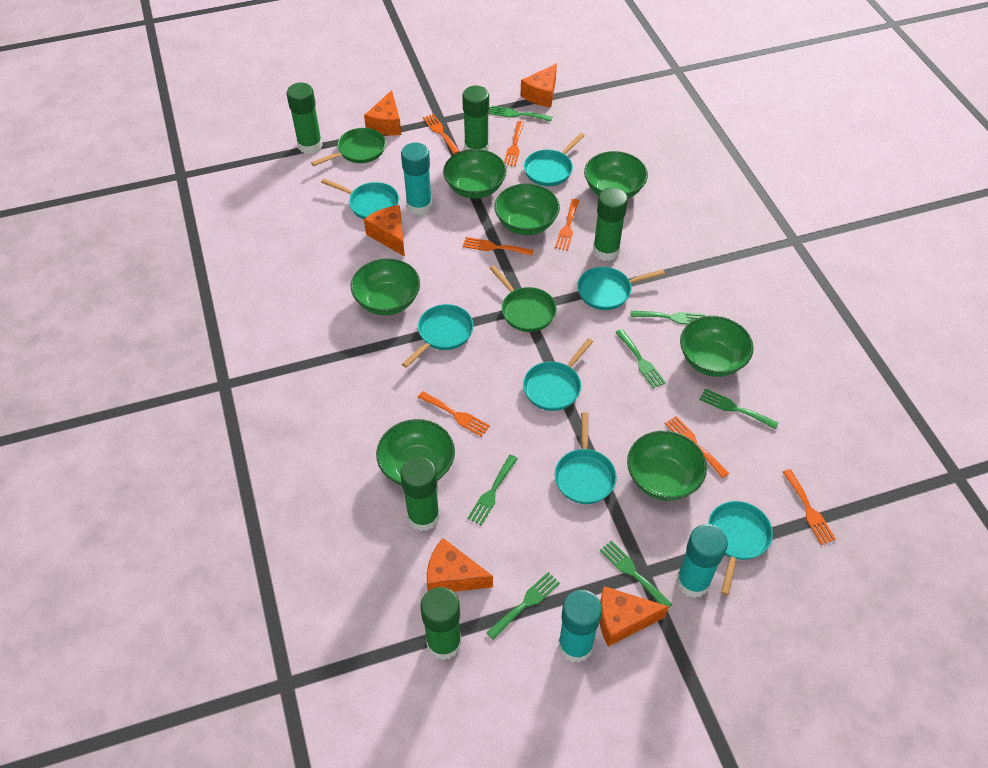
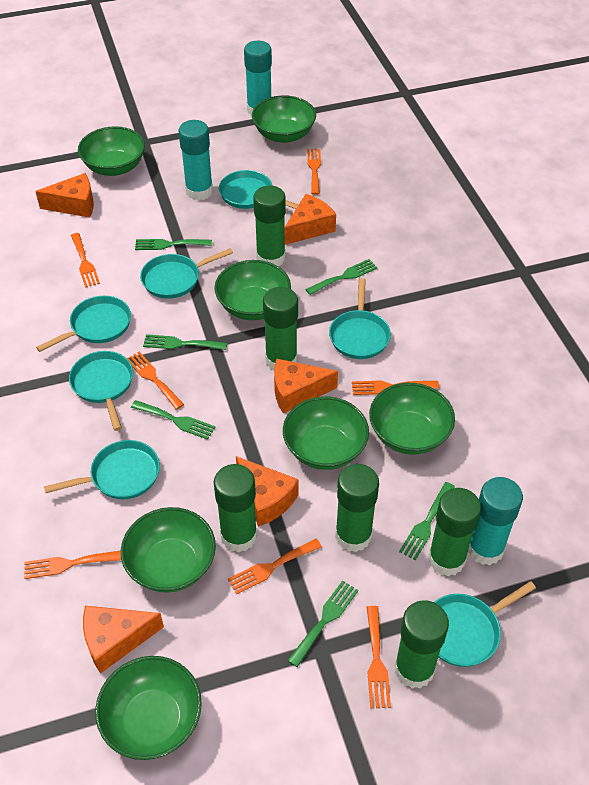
green fork: 7 -> 6
green glue stick: 5 -> 6
green pan: 2 -> 0

